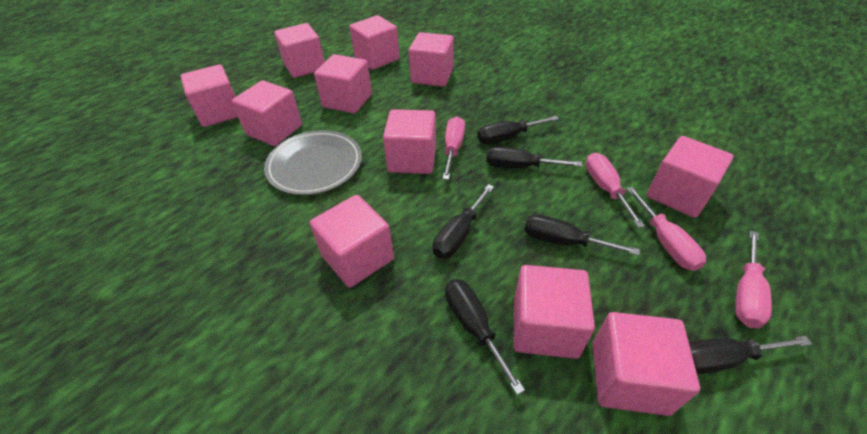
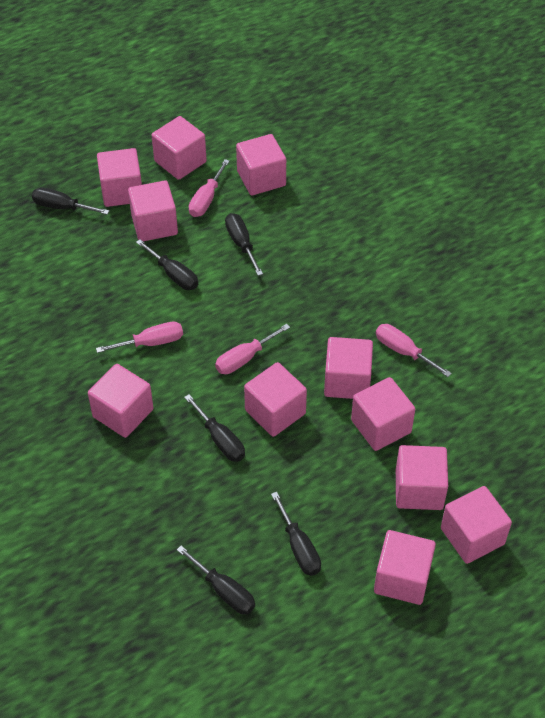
grey plate: 1 -> 0

